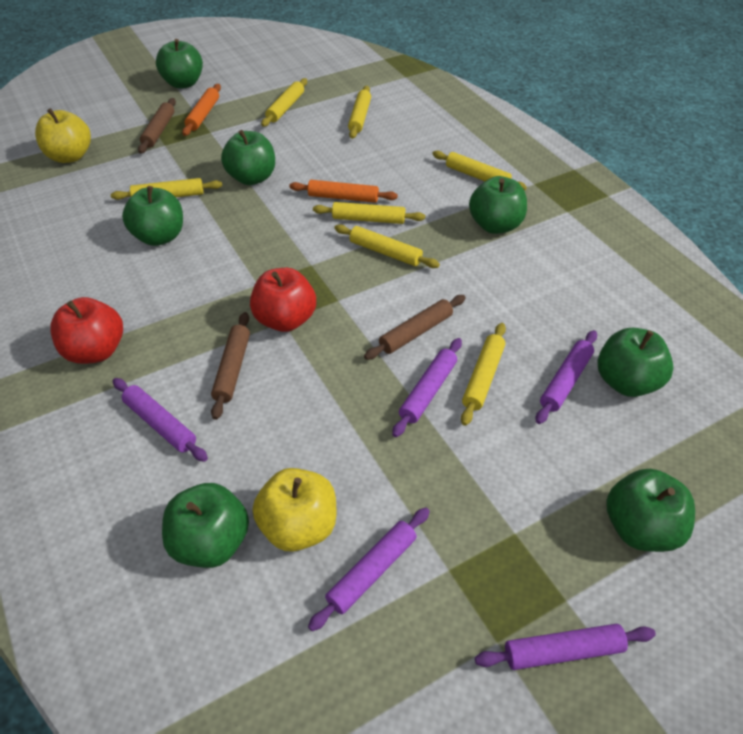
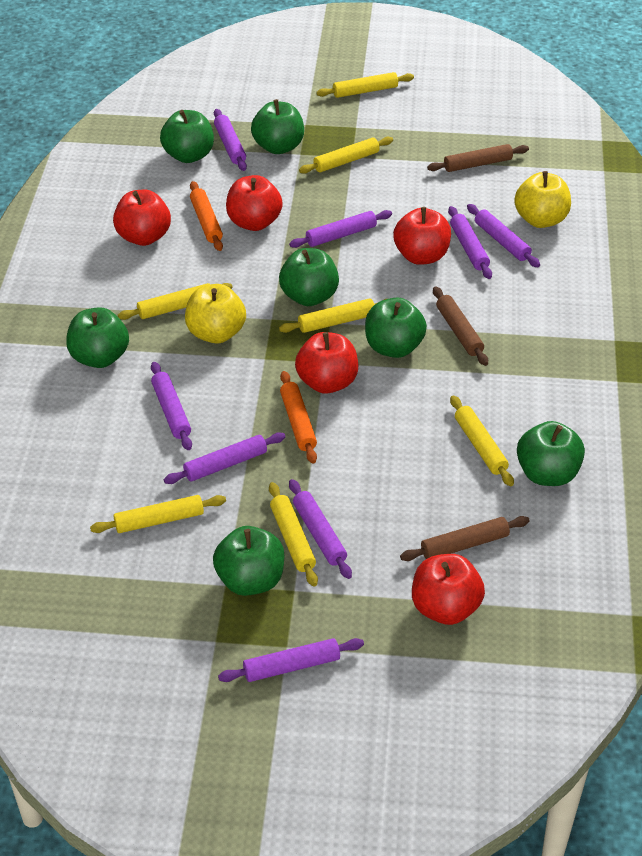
purple rolling pin: 5 -> 8
red apple: 2 -> 5

